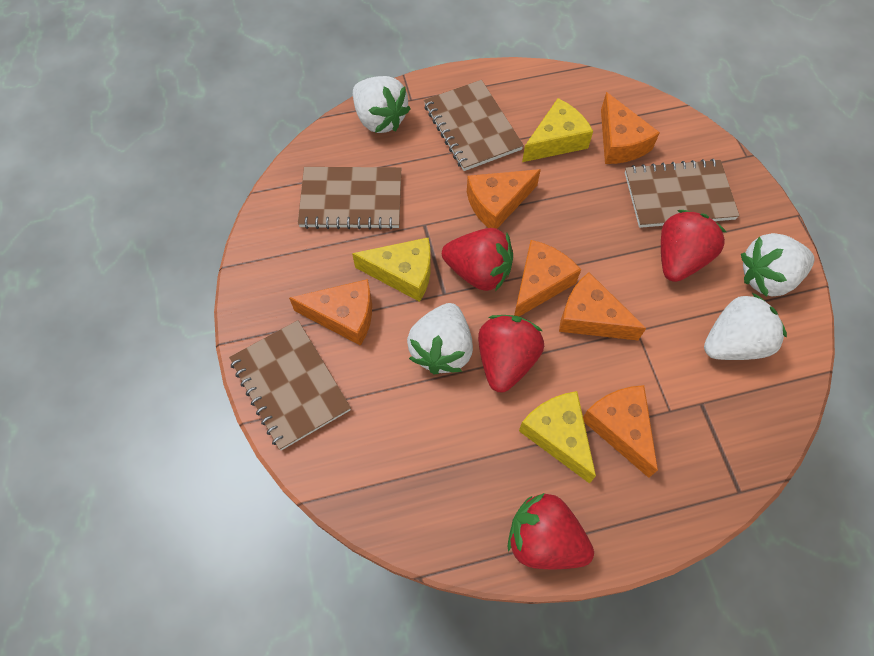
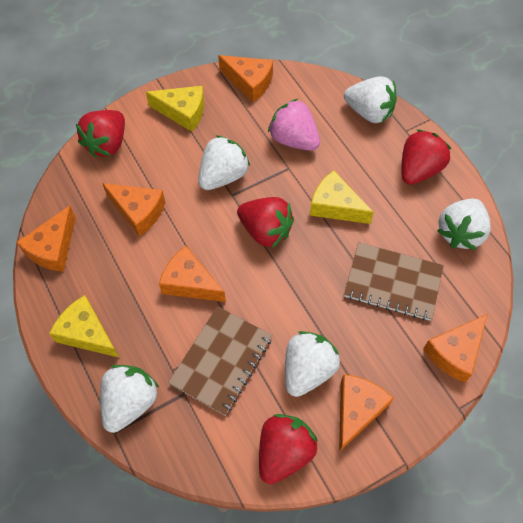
brown notebook: 4 -> 2
pink strawberry: 0 -> 1
white strawberry: 4 -> 5

